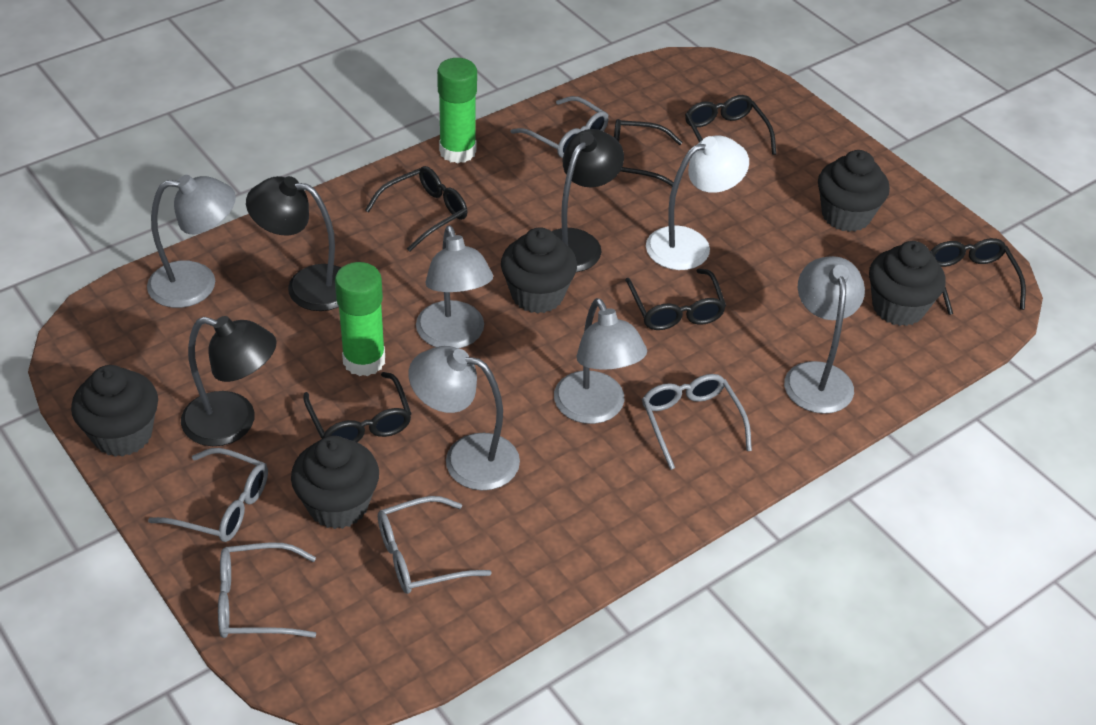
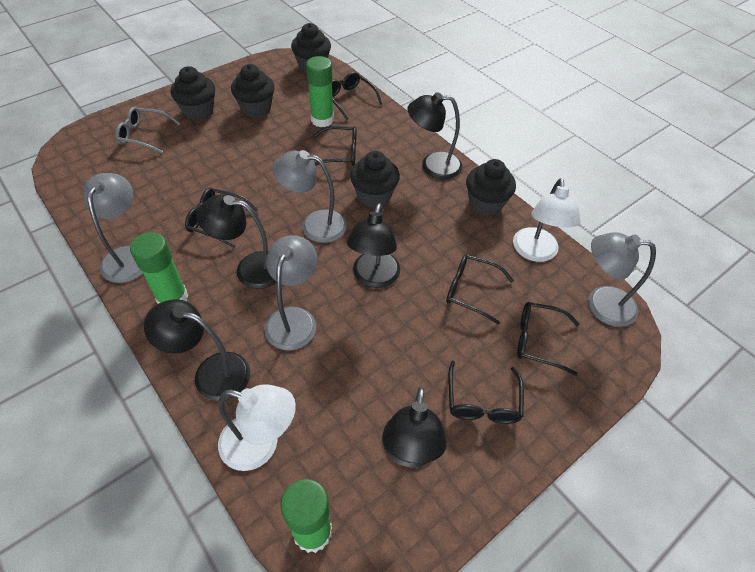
black lamp: 3 -> 5
green glue stick: 2 -> 3
grey glasses: 5 -> 1
grey lamp: 5 -> 4
white lamp: 1 -> 2

